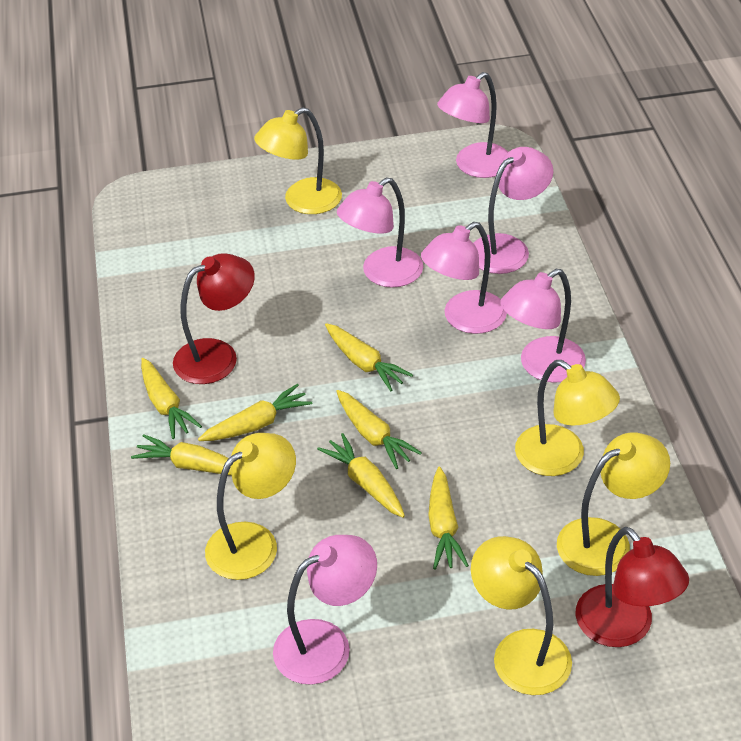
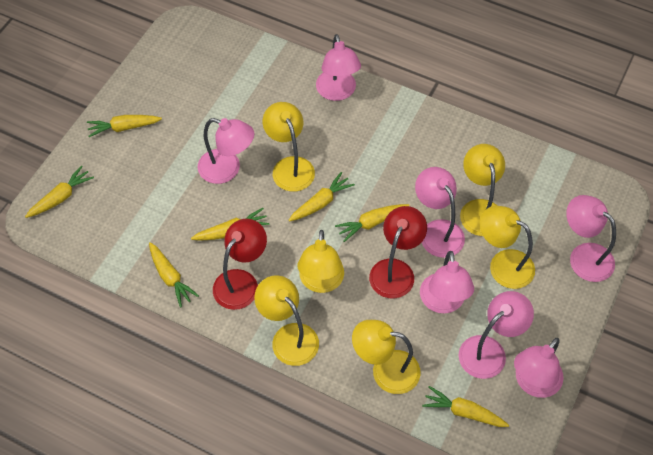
pink lamp: 6 -> 7
yellow lamp: 5 -> 6

